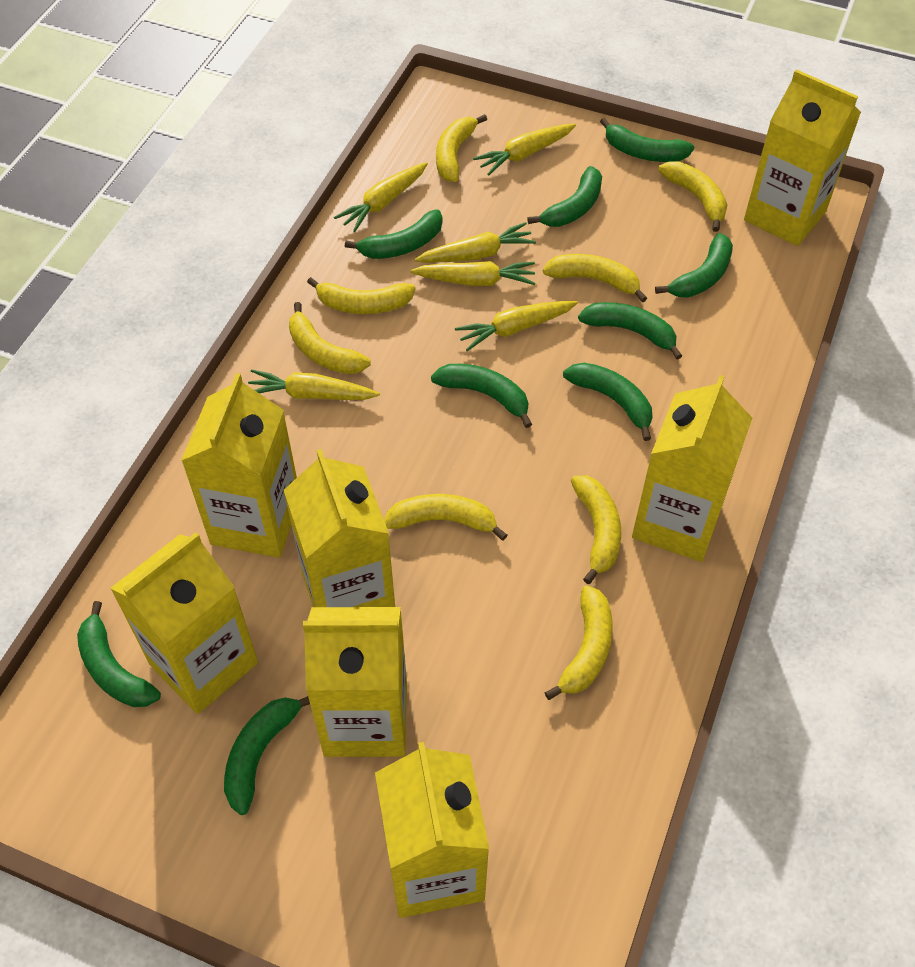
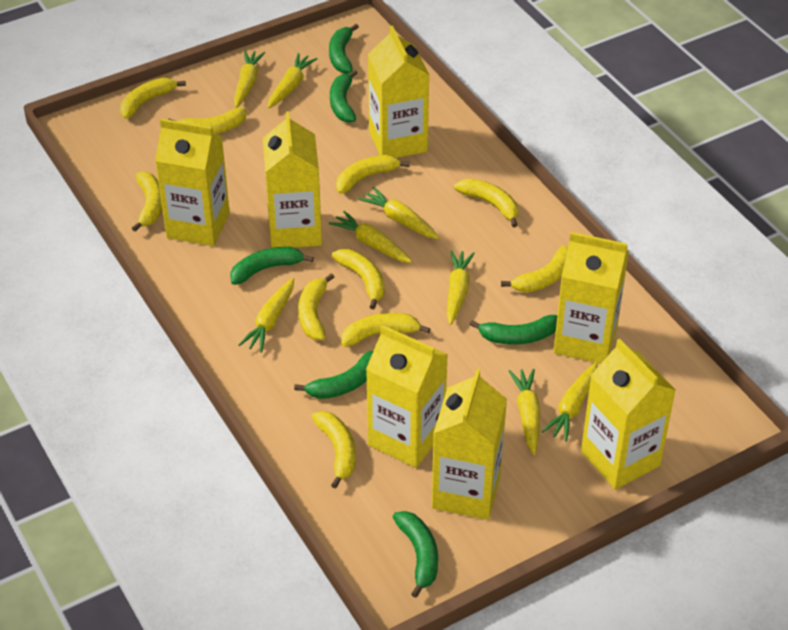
green banana: 9 -> 6
yellow banana: 8 -> 10
yellow carrot: 6 -> 8

